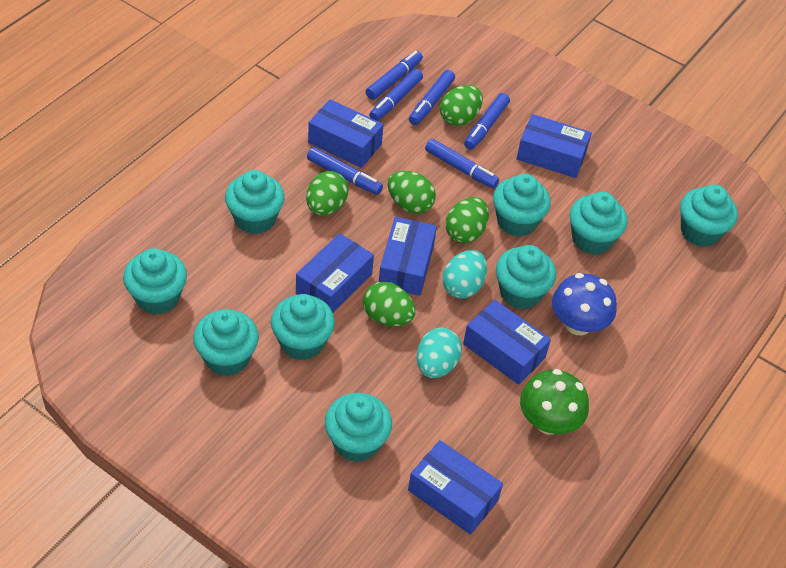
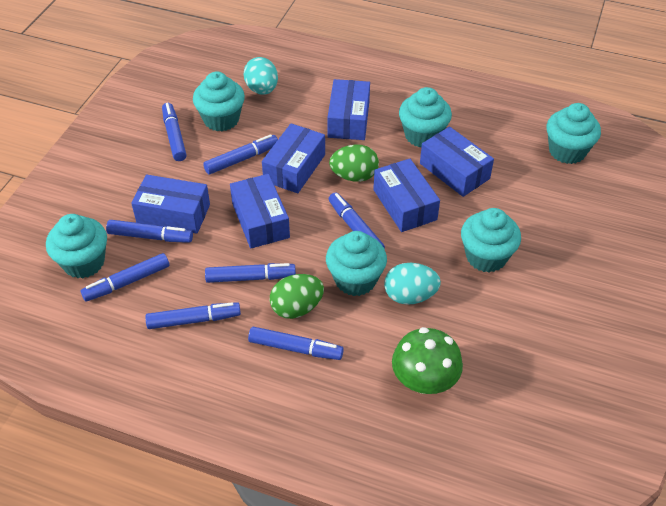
blue marker: 6 -> 8
blue mushroom: 1 -> 0
green egg: 5 -> 2
turquoise cupcake: 9 -> 6

